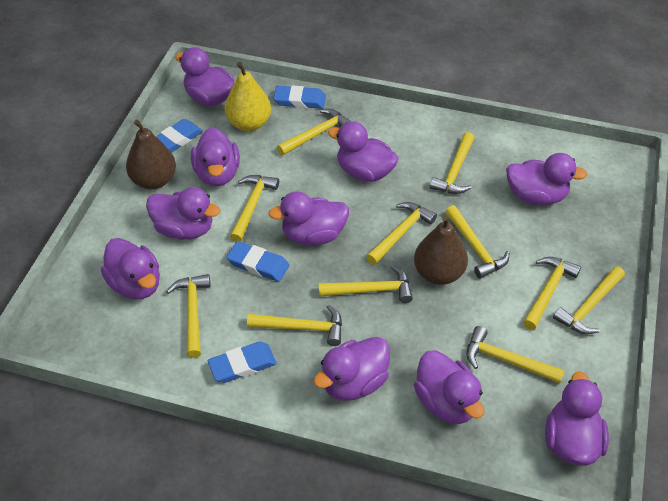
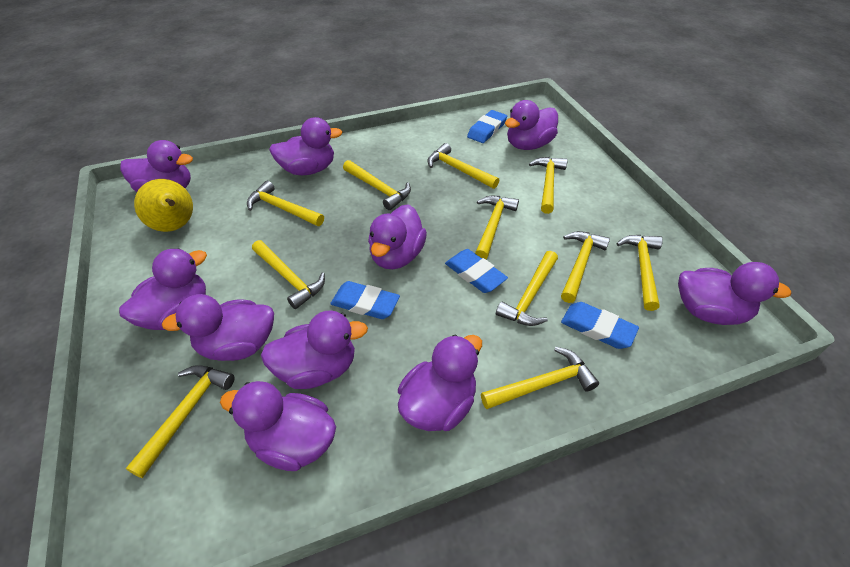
brown pear: 2 -> 0

